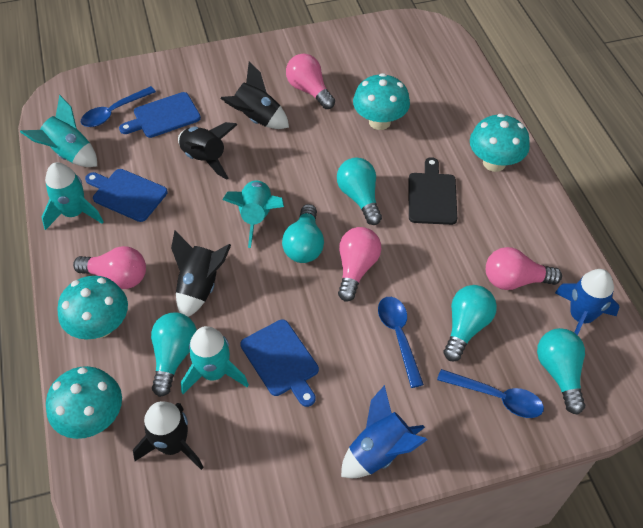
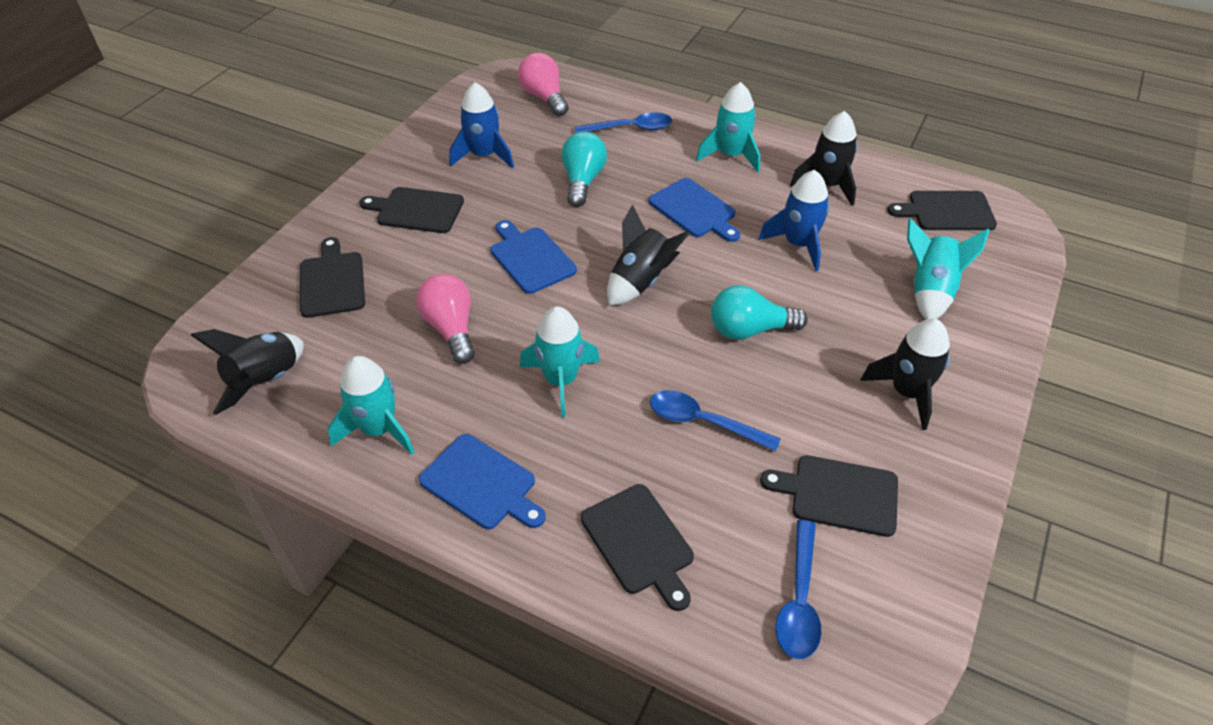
black cutting board: 1 -> 5
pink light bulb: 4 -> 2
turquoise light bulb: 5 -> 2
turquoise mushroom: 4 -> 0

